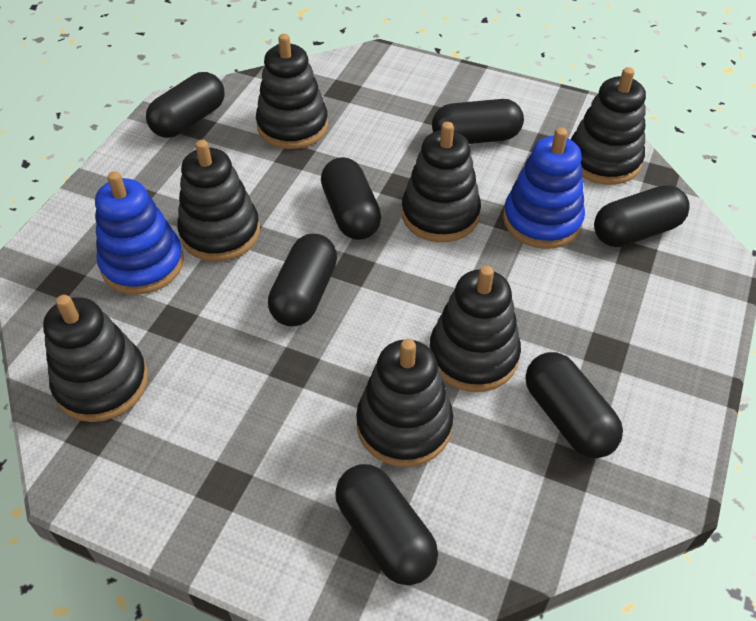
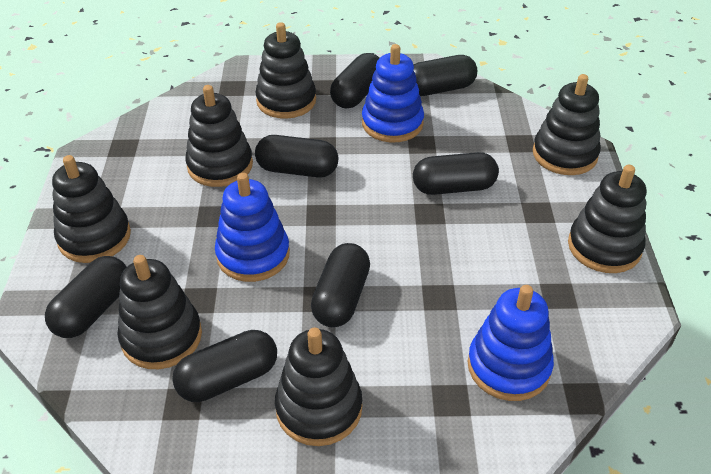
blue stacking toy: 2 -> 3

